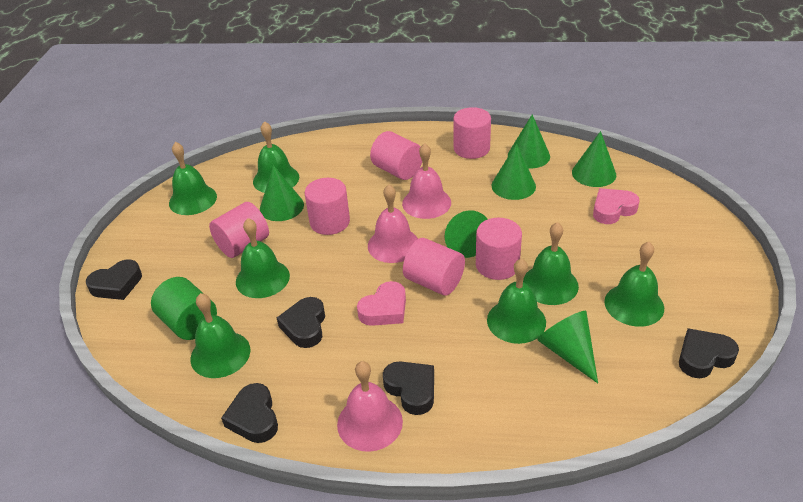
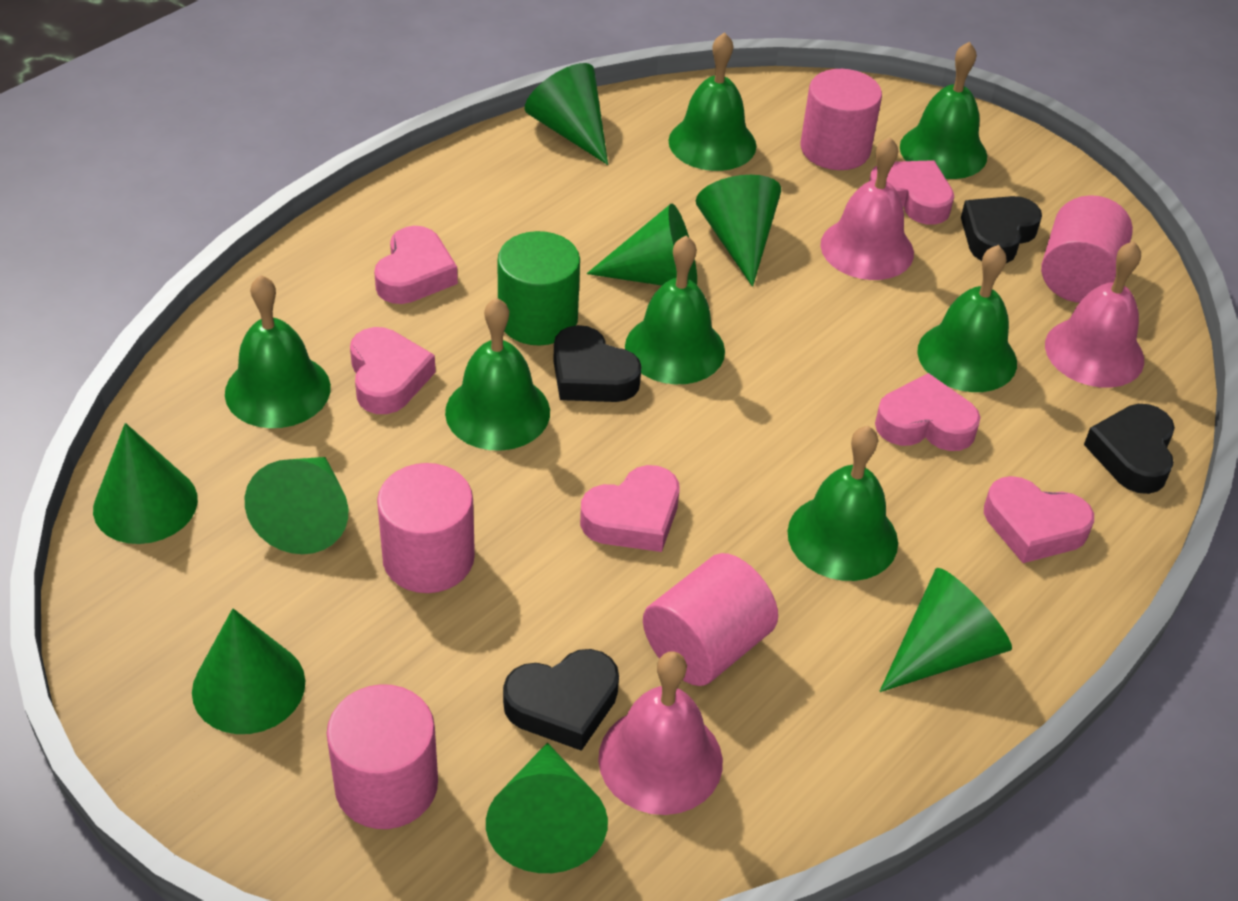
black heart: 5 -> 4
green cone: 6 -> 8
pink cylinder: 6 -> 5
pink heart: 2 -> 6

